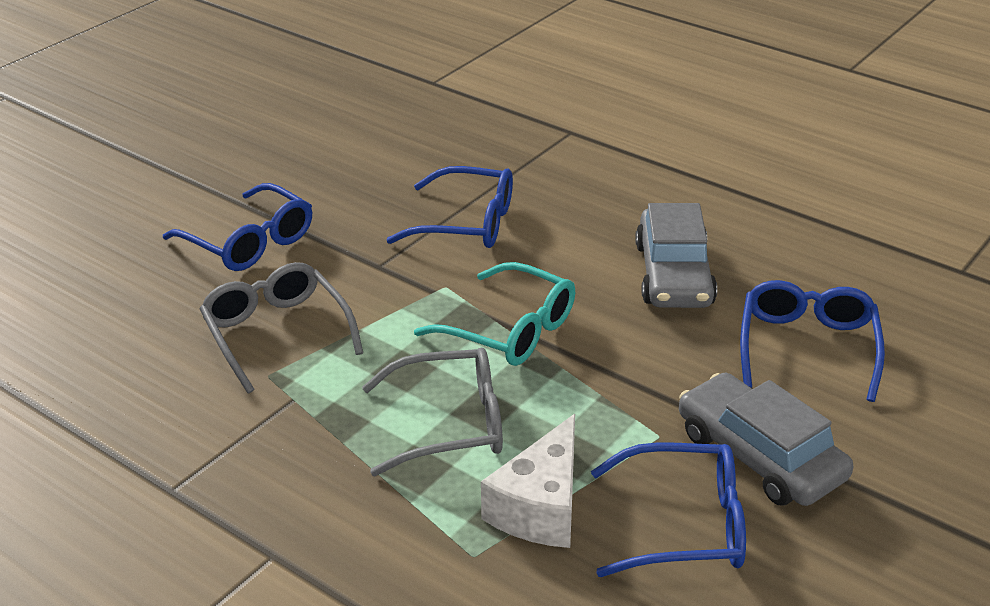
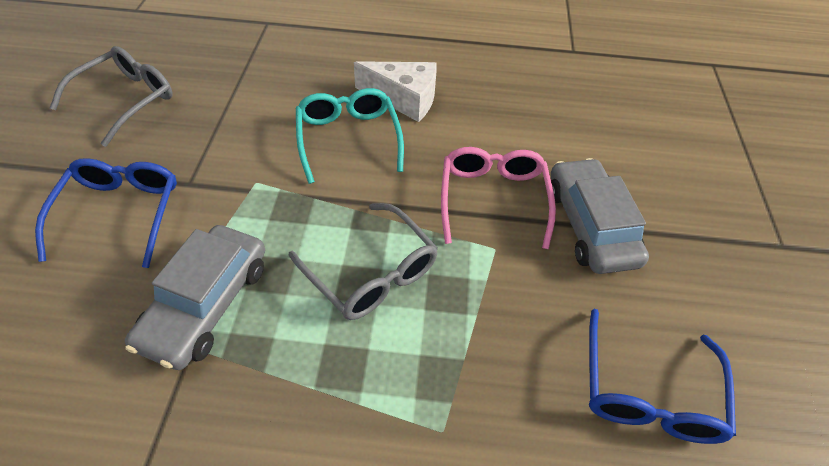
blue glasses: 4 -> 2
pink glasses: 0 -> 1

